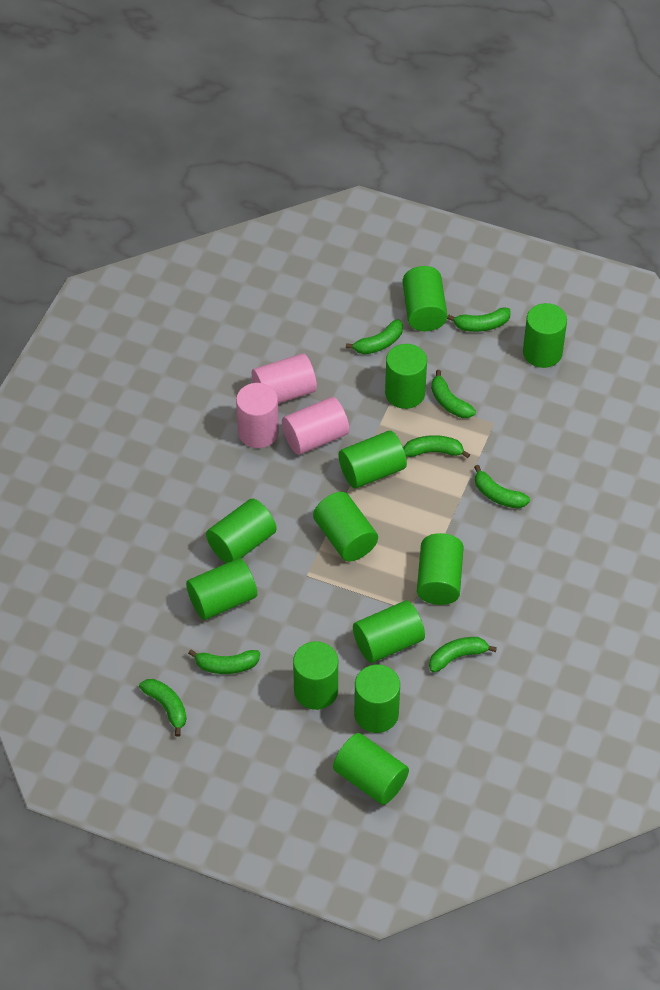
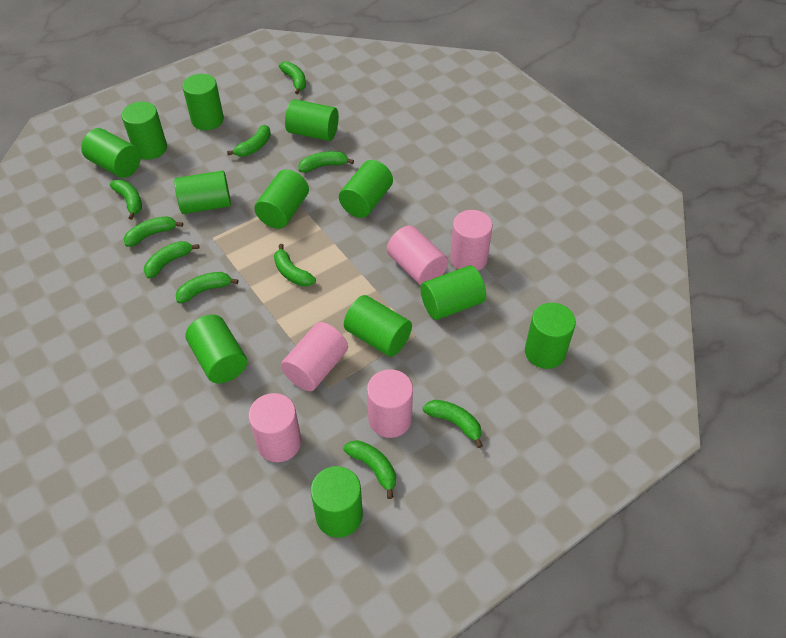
green banana: 8 -> 10
pink cylinder: 3 -> 5

